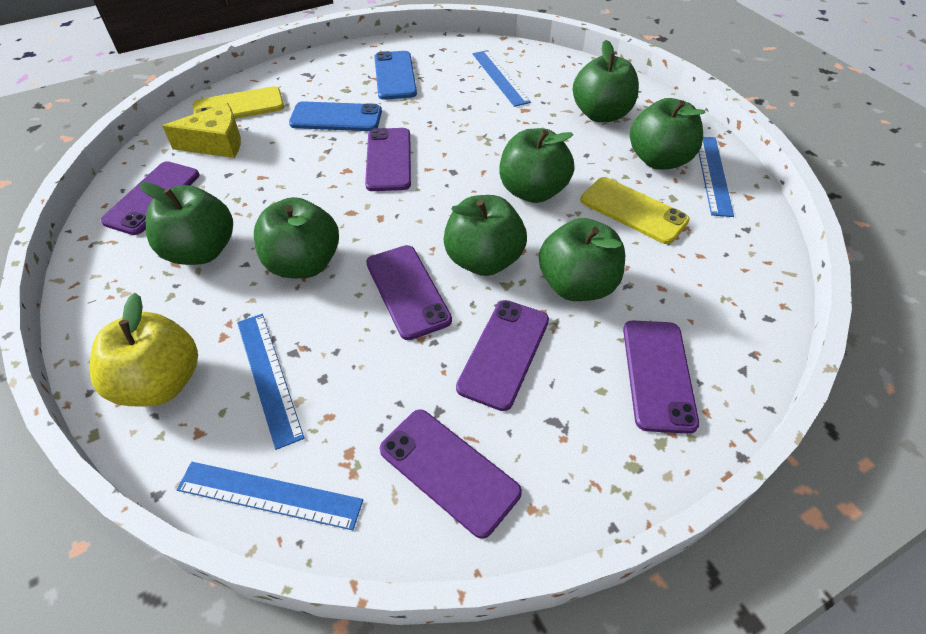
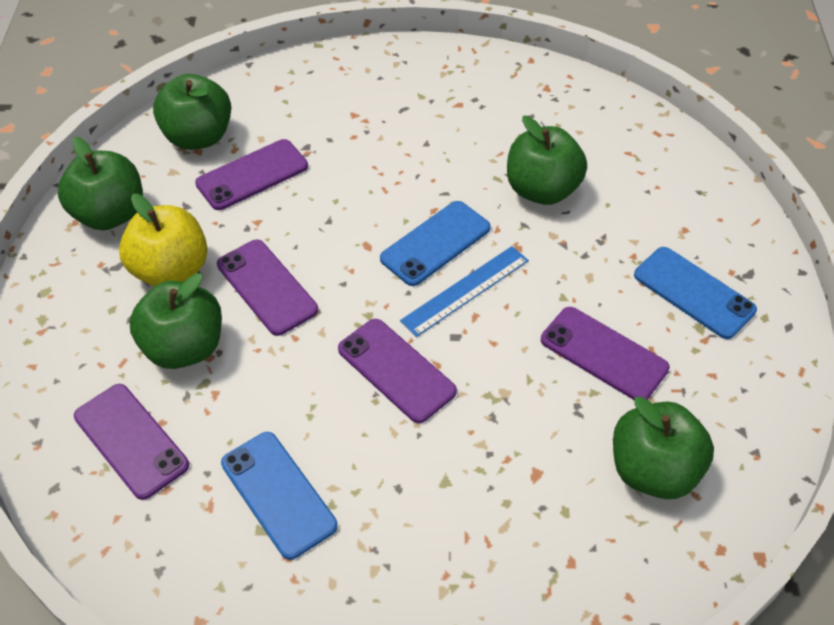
blue phone: 2 -> 3
blue ruler: 4 -> 1
green apple: 7 -> 5
purple phone: 6 -> 5
yellow cheese: 1 -> 0
yellow phone: 2 -> 0

